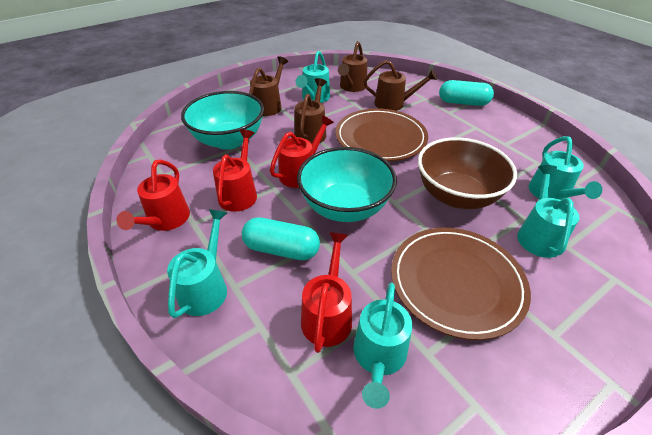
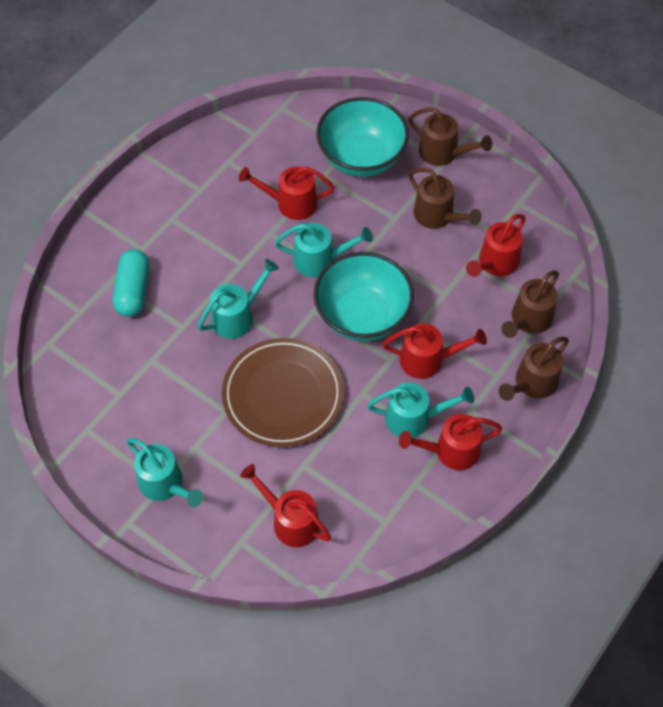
brown bowl: 1 -> 0
brown plate: 2 -> 1
red watering can: 4 -> 5
turquoise capsule: 2 -> 1
turquoise watering can: 5 -> 4

